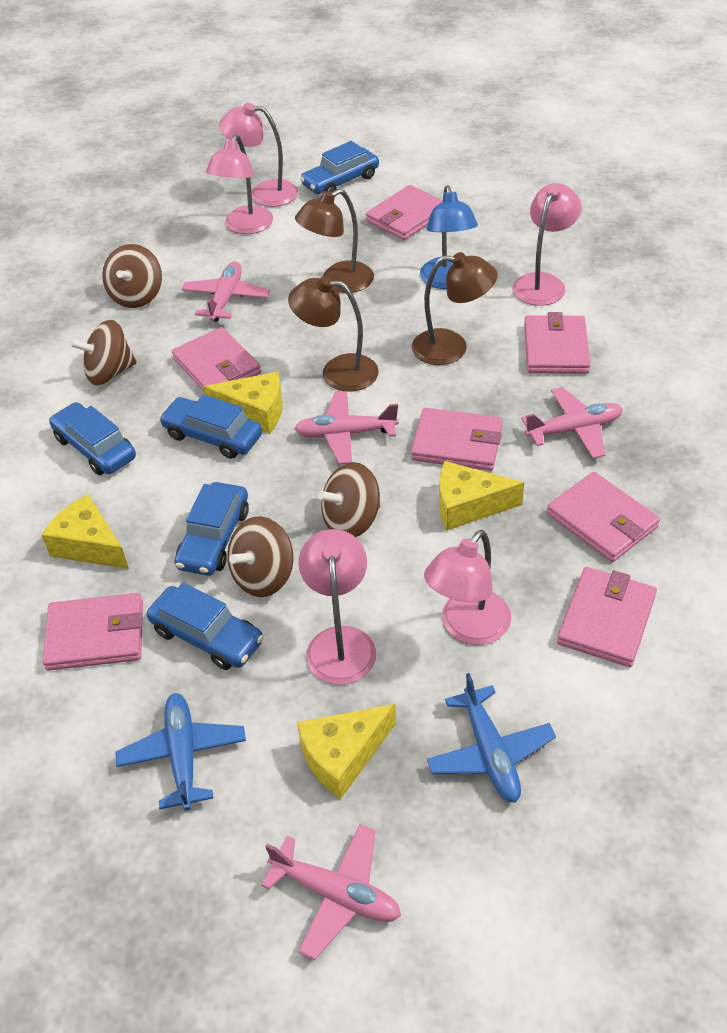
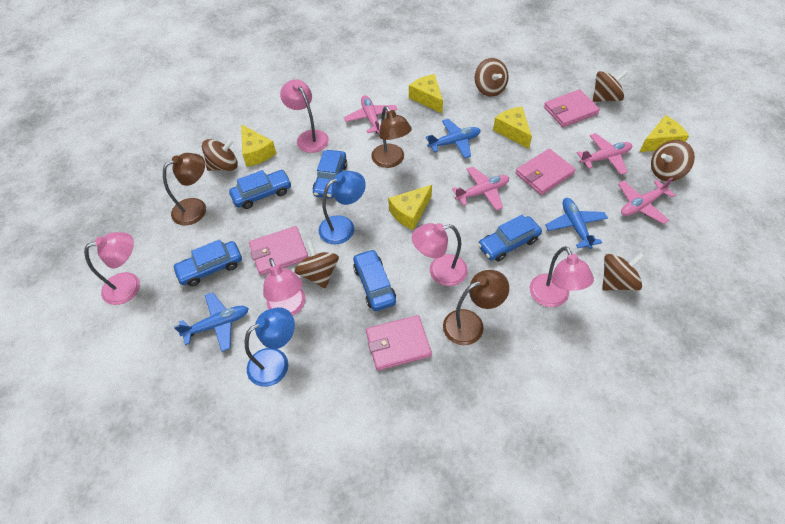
blue lamp: 1 -> 2
blue plane: 2 -> 3
brown spinning top: 4 -> 6
pink wallet: 7 -> 4
yellow cheese: 4 -> 5

